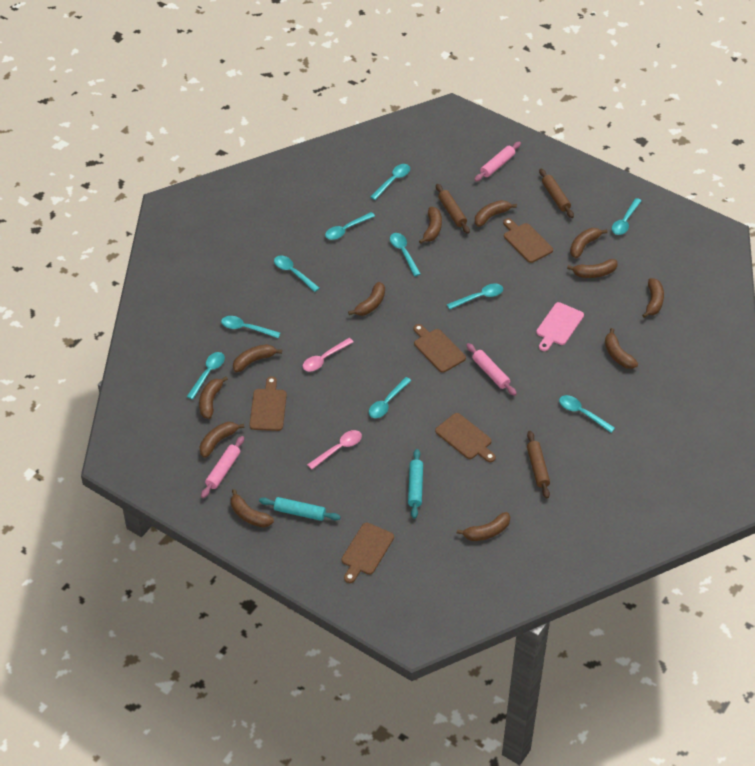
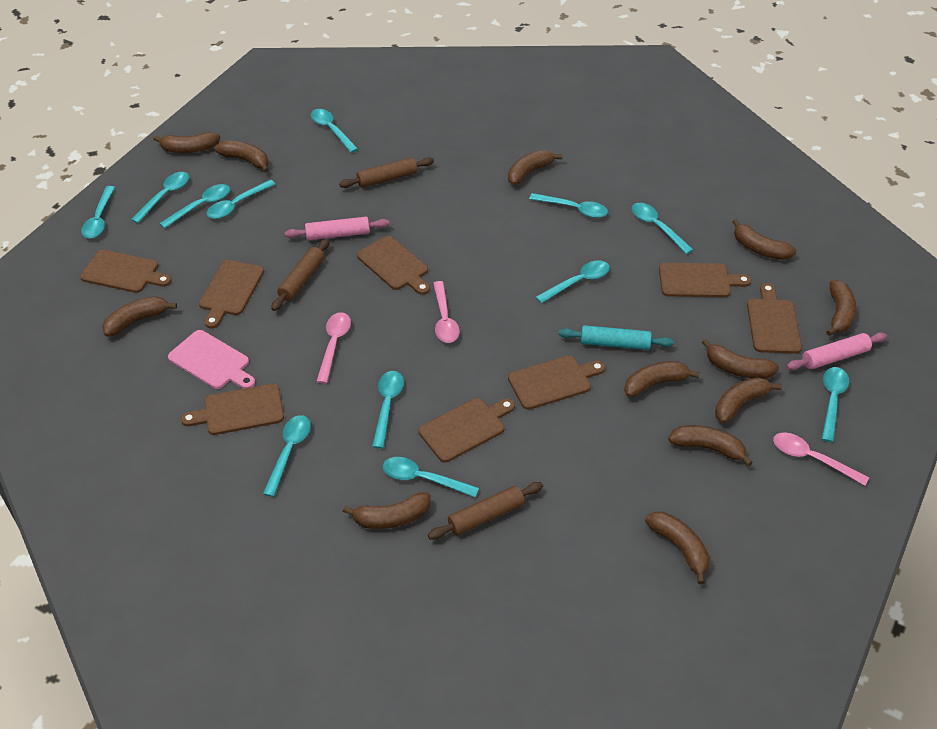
brown cutting board: 5 -> 8
pink rolling pin: 3 -> 2
pink spoon: 2 -> 3
turquoise rolling pin: 2 -> 1
turquoise spoon: 10 -> 12

